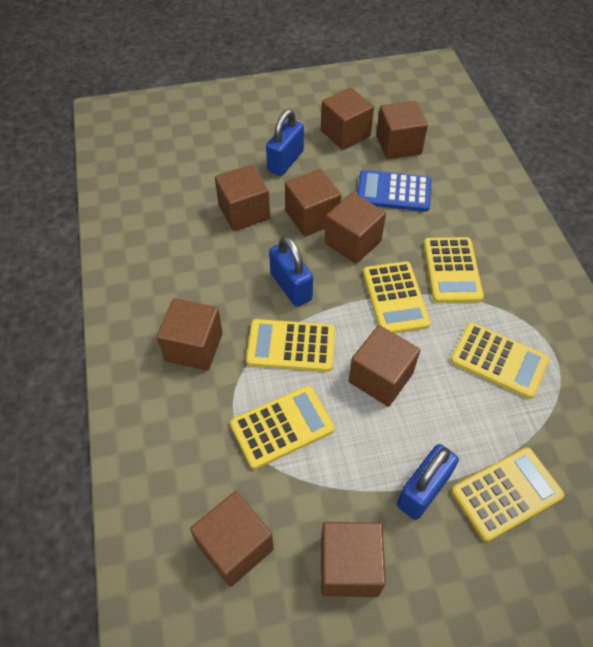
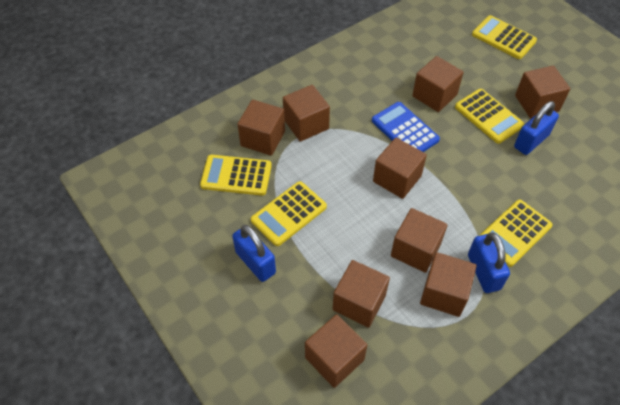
yellow calculator: 6 -> 5

